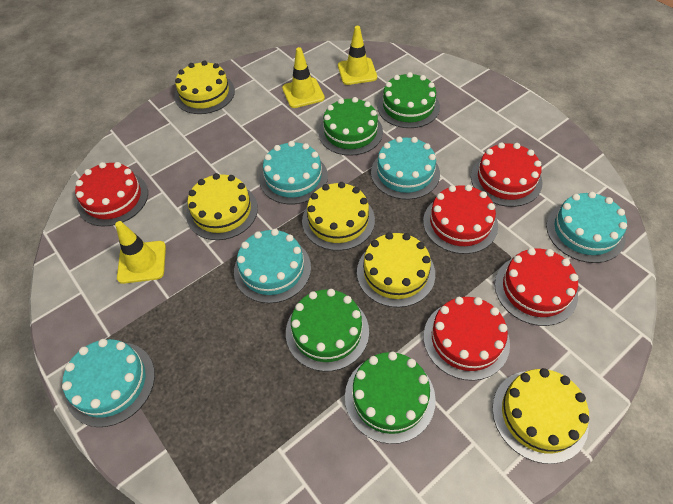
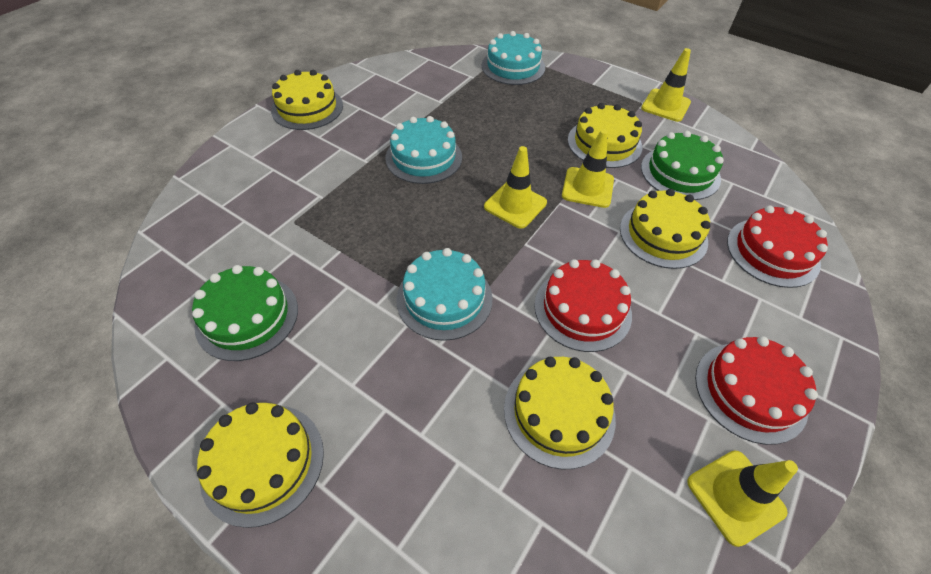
green cake: 4 -> 2
red cake: 5 -> 3
turquoise cake: 5 -> 3
yellow traffic cone: 3 -> 4

